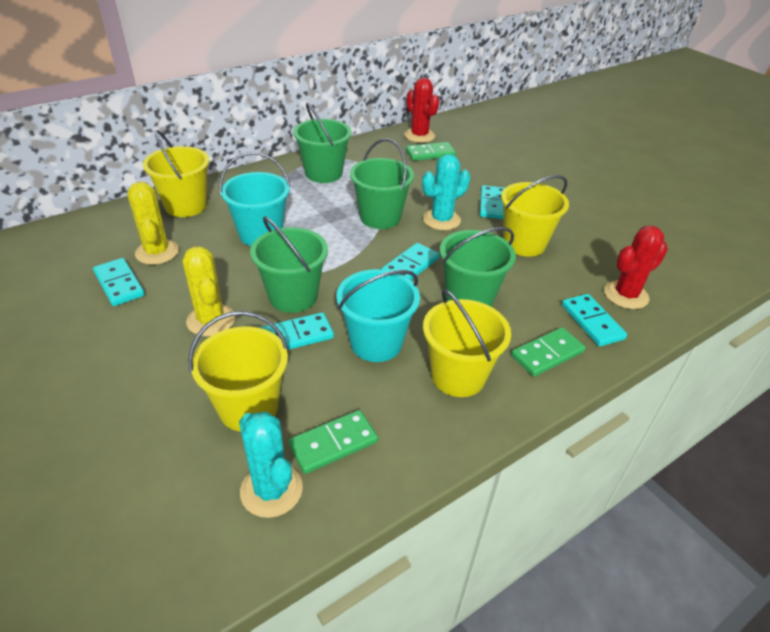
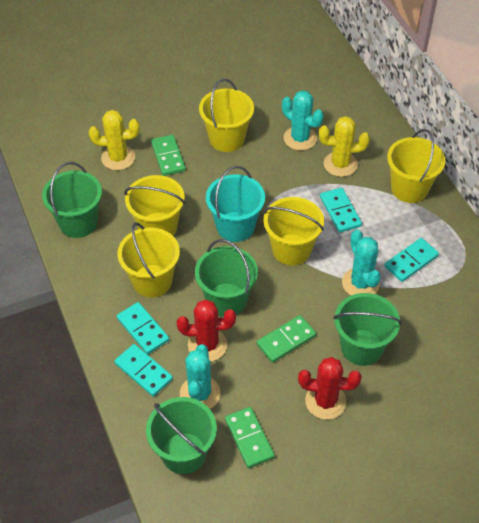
turquoise bucket: 2 -> 1
turquoise cactus: 2 -> 3
turquoise domino: 5 -> 4
yellow bucket: 4 -> 5

